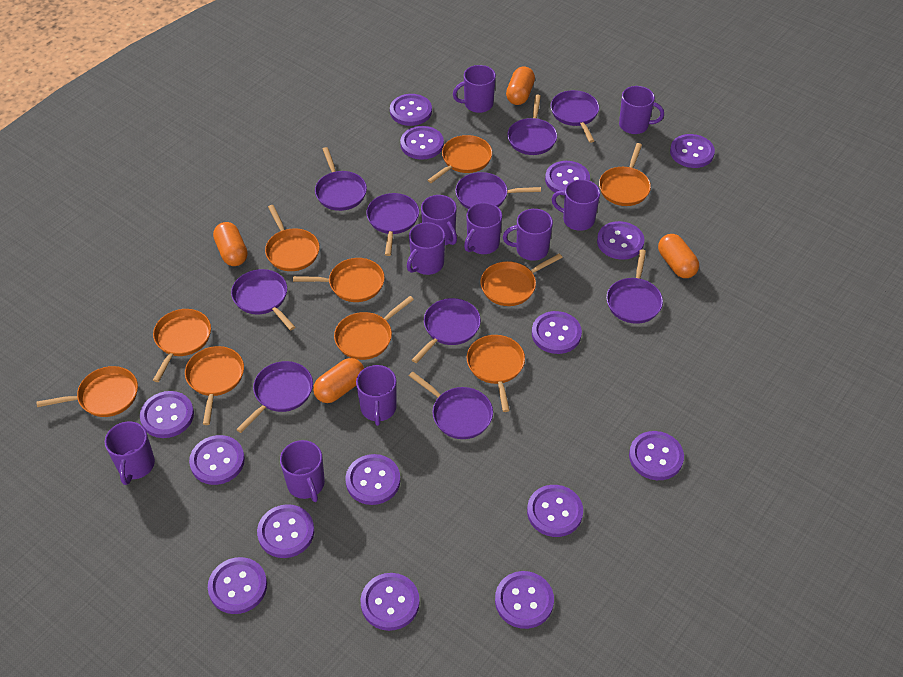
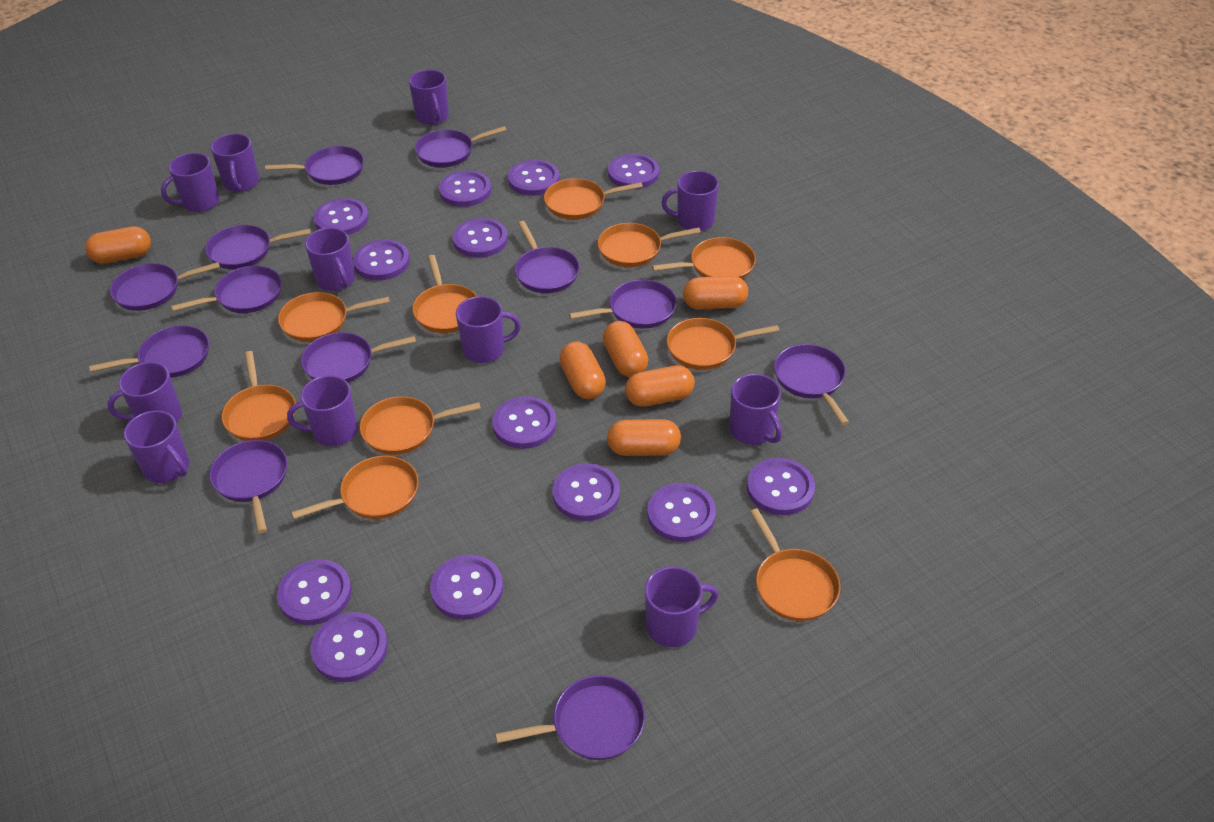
orange capsule: 4 -> 6
purple button: 15 -> 13
purple mug: 10 -> 11
purple pan: 10 -> 12

